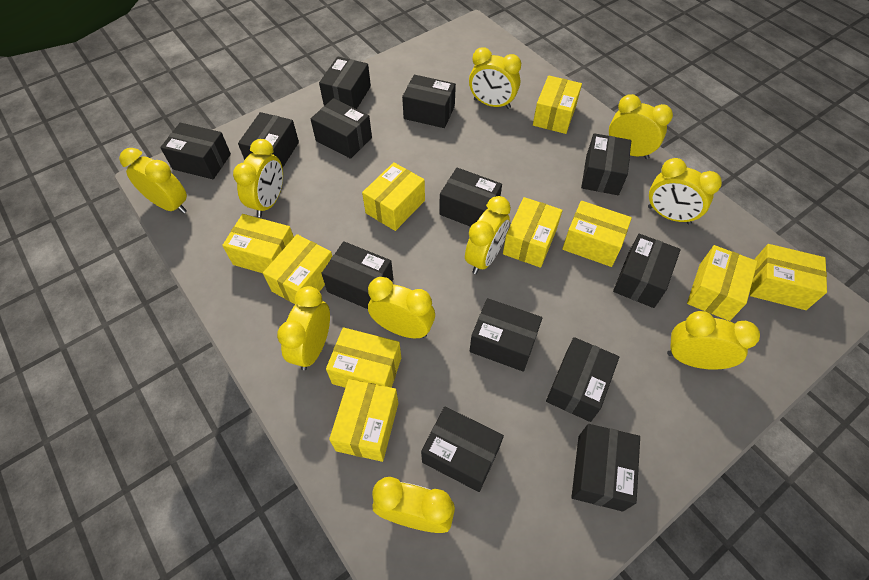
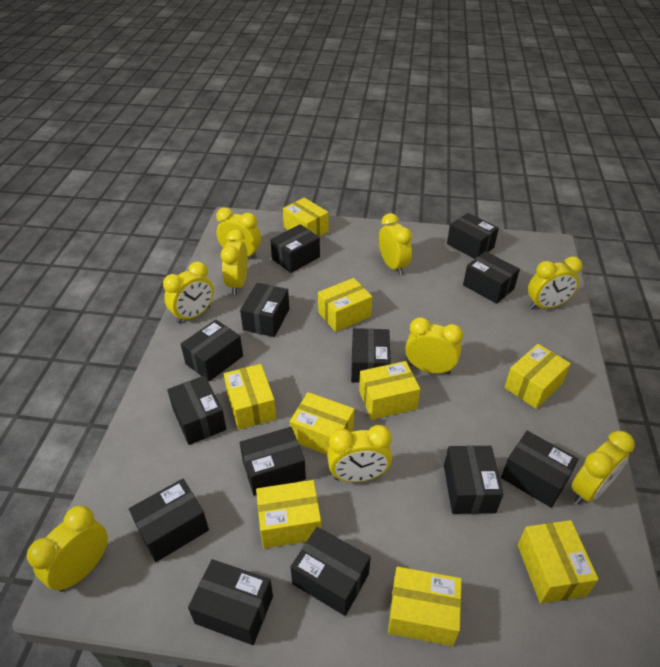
yellow box: 10 -> 9
yellow clock: 10 -> 9

